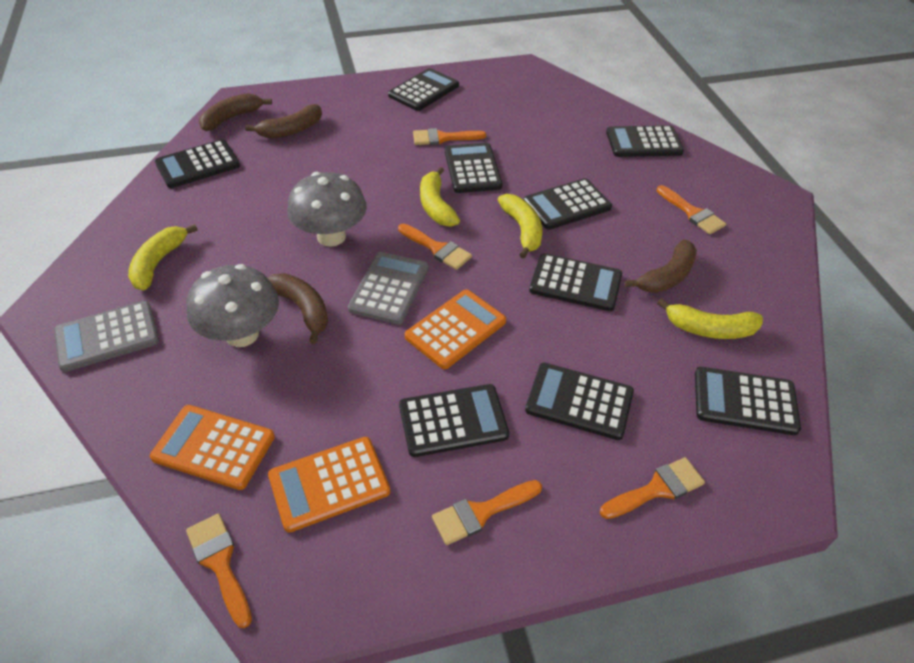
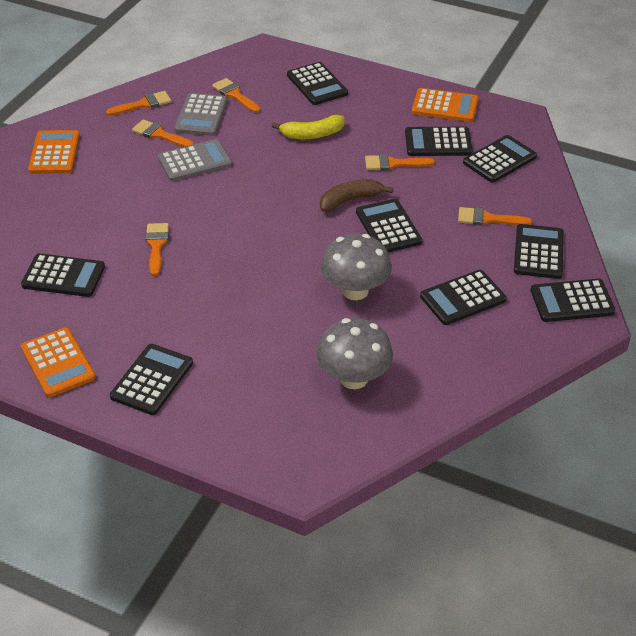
brown banana: 4 -> 1
yellow banana: 4 -> 1

